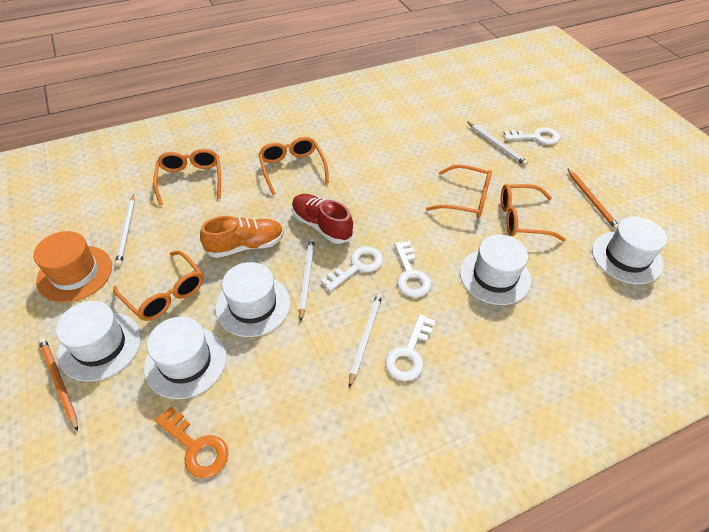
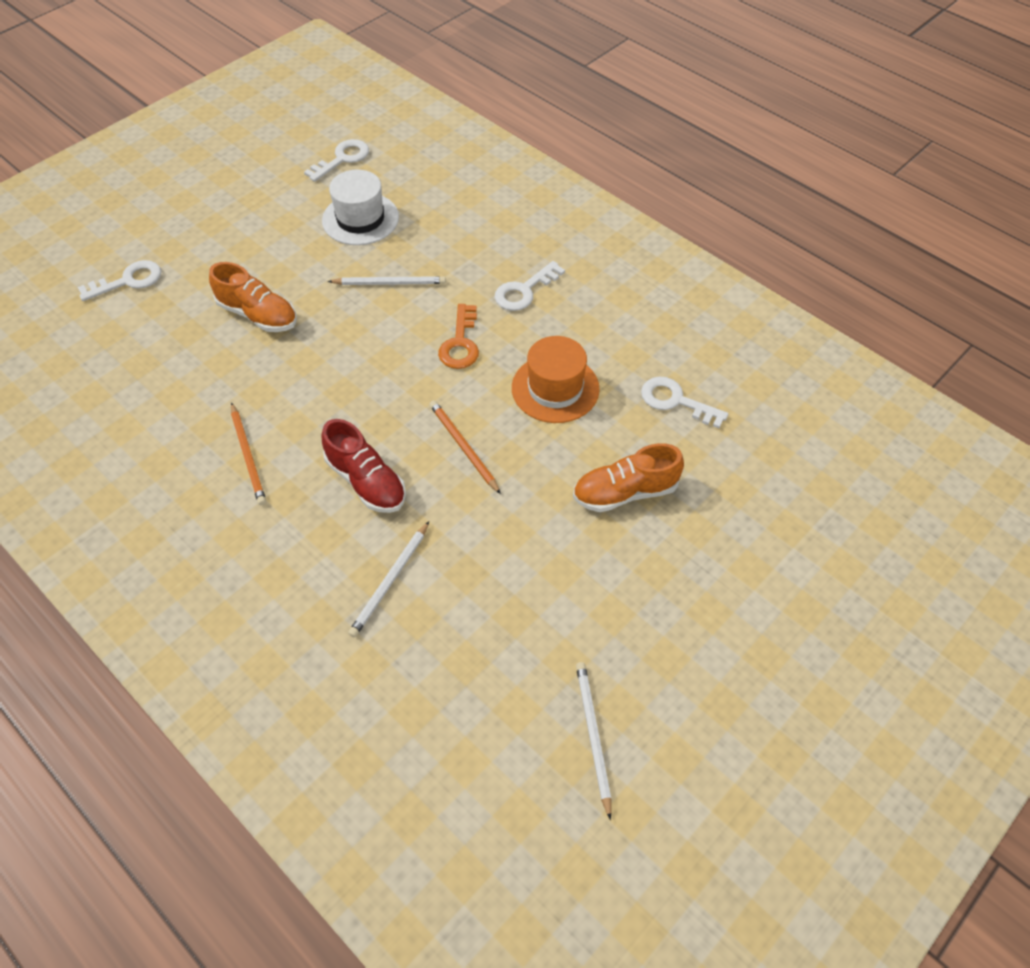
orange glasses: 5 -> 0
orange shoe: 1 -> 2
white hat: 5 -> 1
white pencil: 4 -> 3

